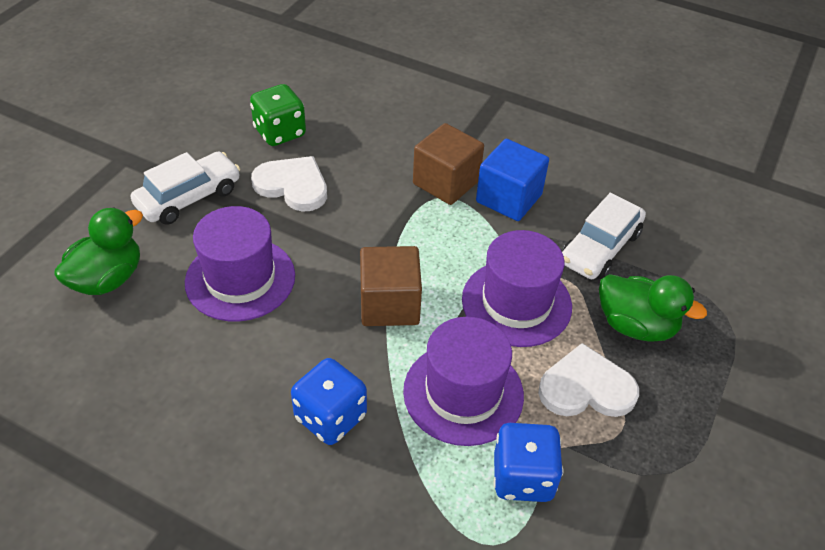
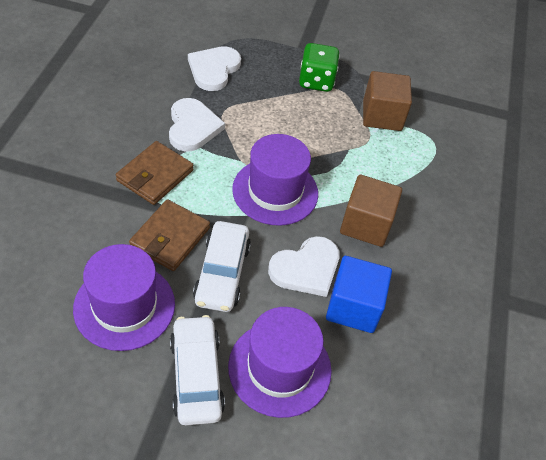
blue dice: 2 -> 0
brown wallet: 0 -> 2
green duck: 2 -> 0
white heart: 2 -> 3

